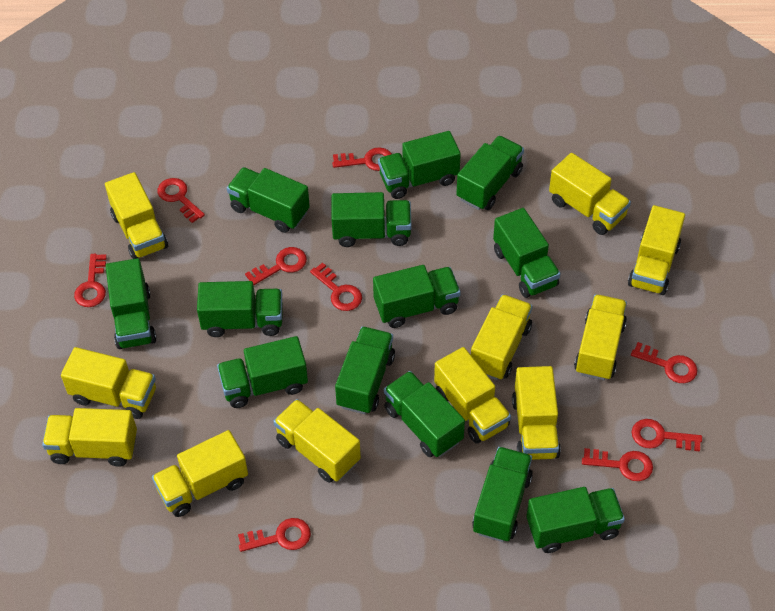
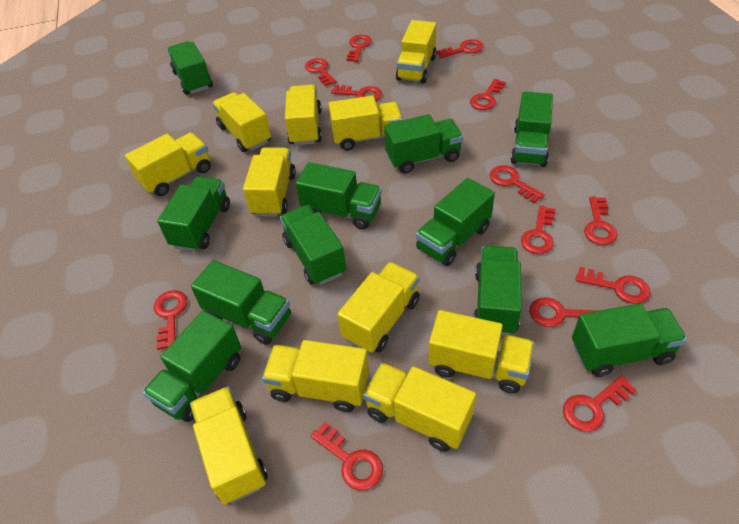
green truck: 13 -> 11
red key: 9 -> 13

